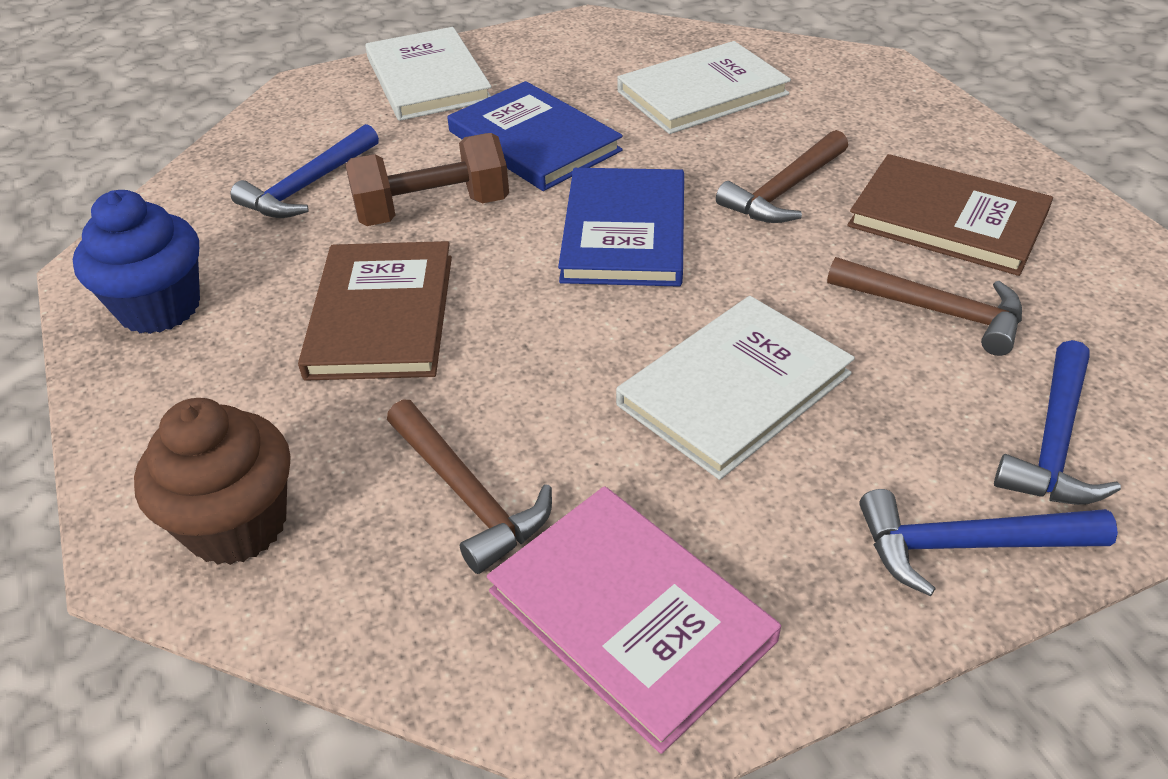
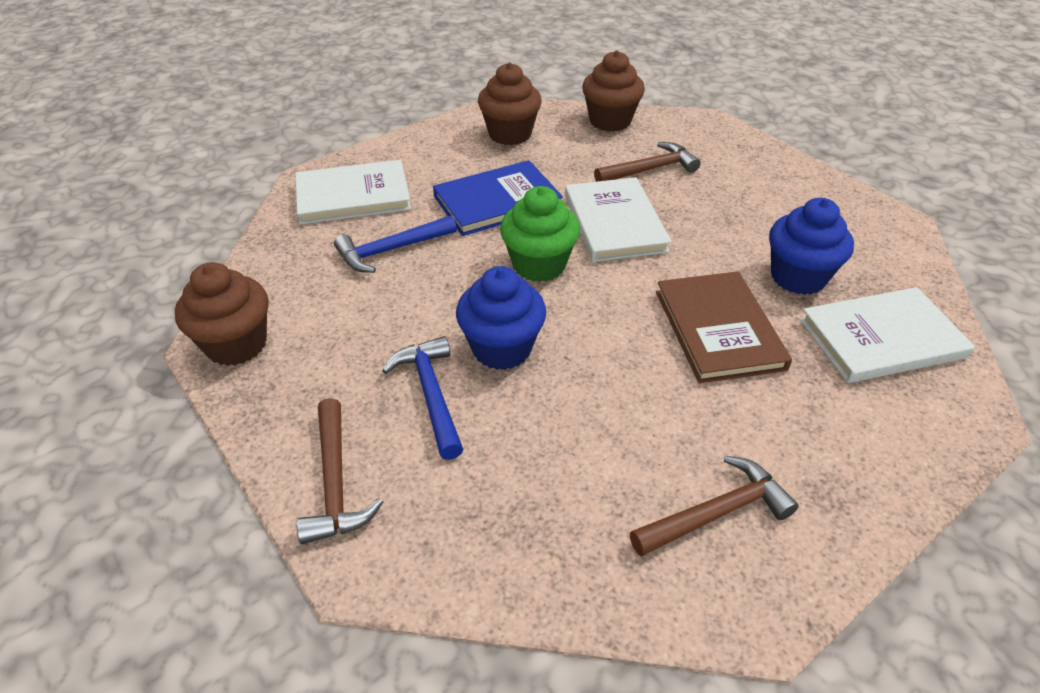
blue book: 2 -> 1
blue cupcake: 1 -> 2
blue hammer: 3 -> 2
brown book: 2 -> 1
brown cupcake: 1 -> 3
brown dumbbell: 1 -> 0
green cupcake: 0 -> 1
pink book: 1 -> 0

